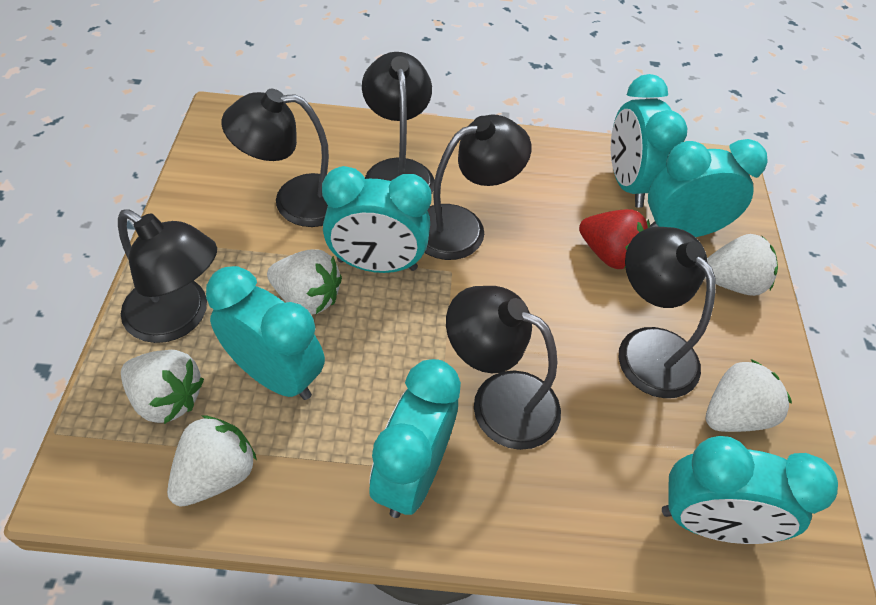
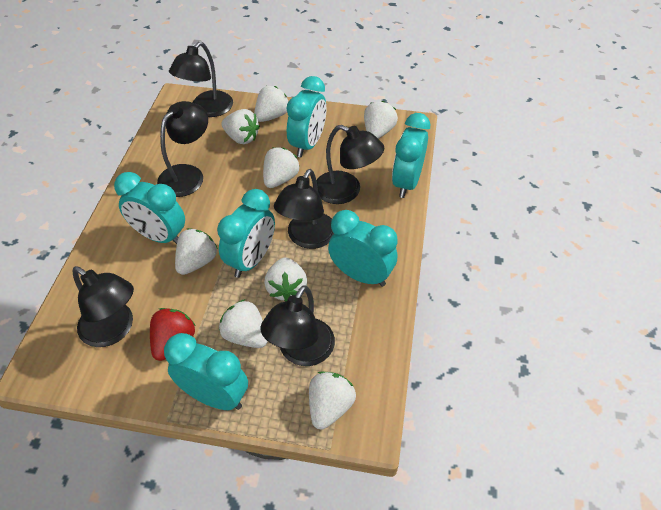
white strawberry: 5 -> 8

